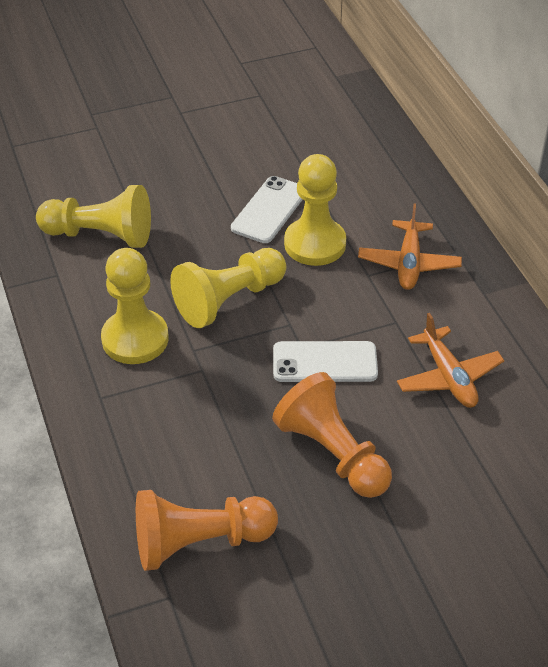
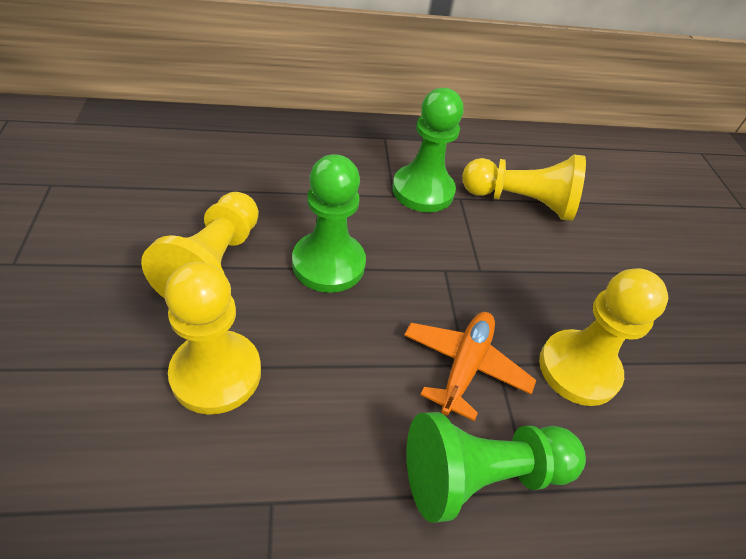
green pawn: 0 -> 3
orange pawn: 2 -> 0
orange plane: 2 -> 1
white phone: 2 -> 0

